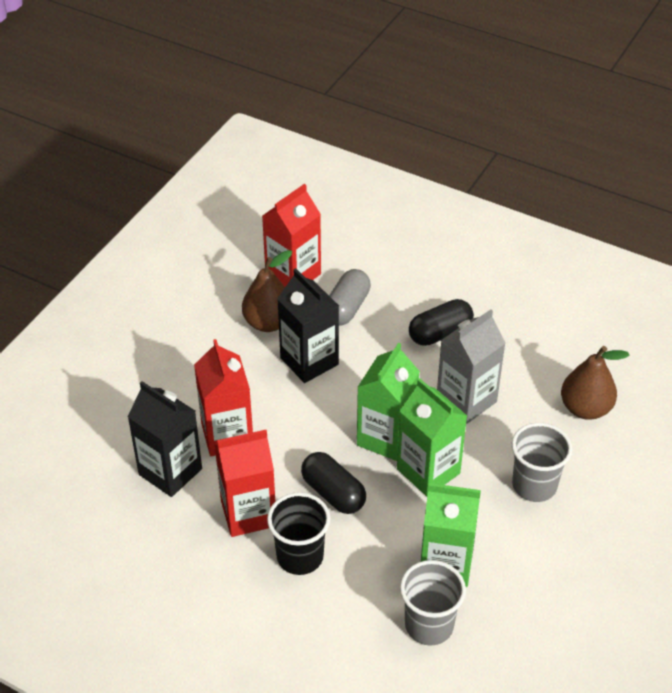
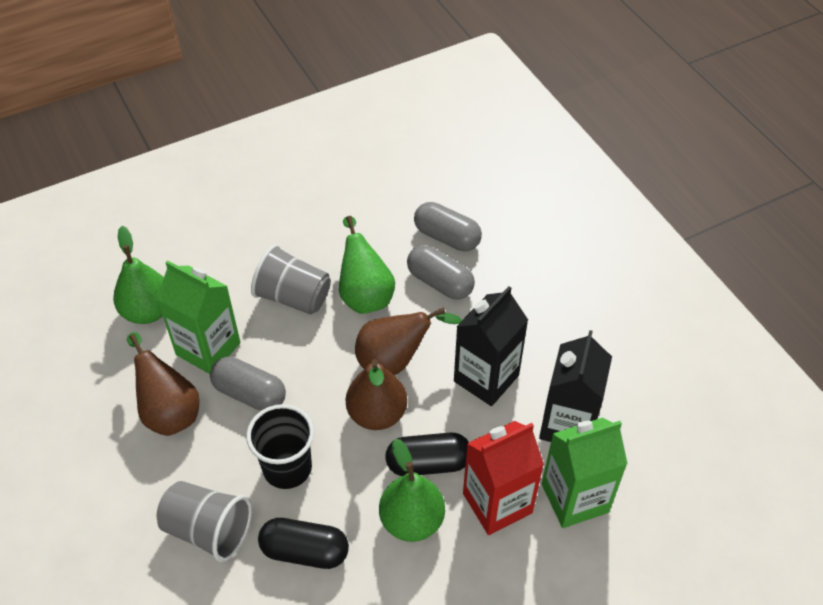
brown pear: 2 -> 3
green carton: 3 -> 2
green pear: 0 -> 3
grey capsule: 1 -> 3
grey carton: 1 -> 0
red carton: 3 -> 1

